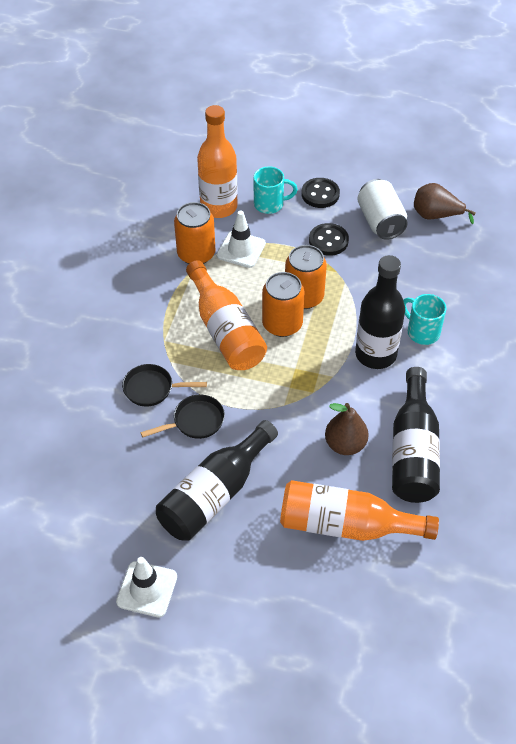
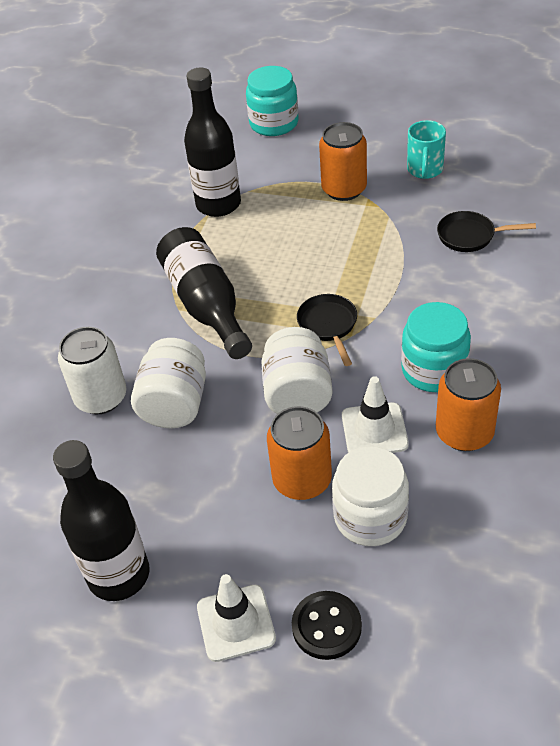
black button: 2 -> 1
brown pear: 2 -> 0
orange bottle: 3 -> 0
turquoise jar: 0 -> 2
turquoise mug: 2 -> 1
white jar: 0 -> 3

